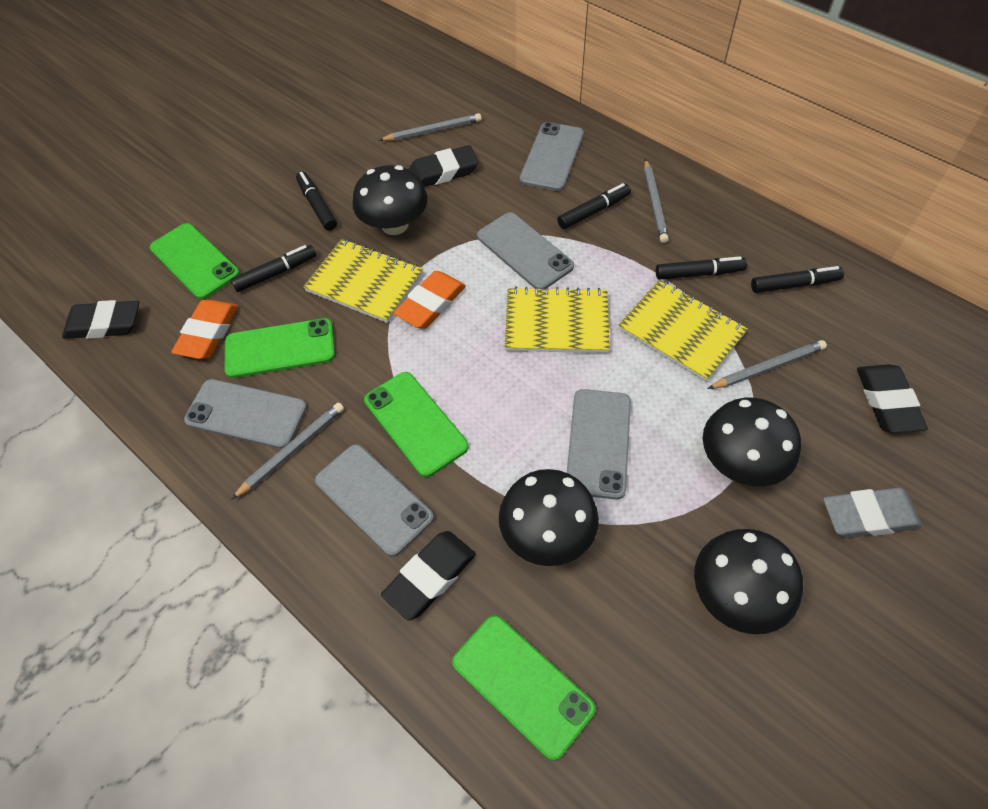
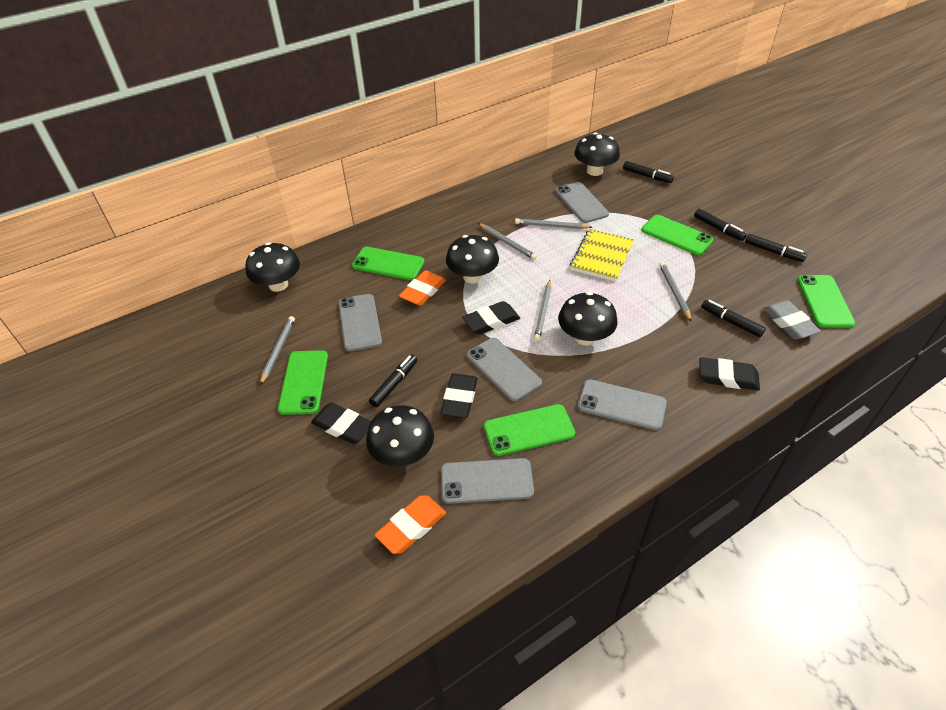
black mushroom: 4 -> 5
green phone: 4 -> 5
grey pencil: 4 -> 5
yellow notebook: 3 -> 1

